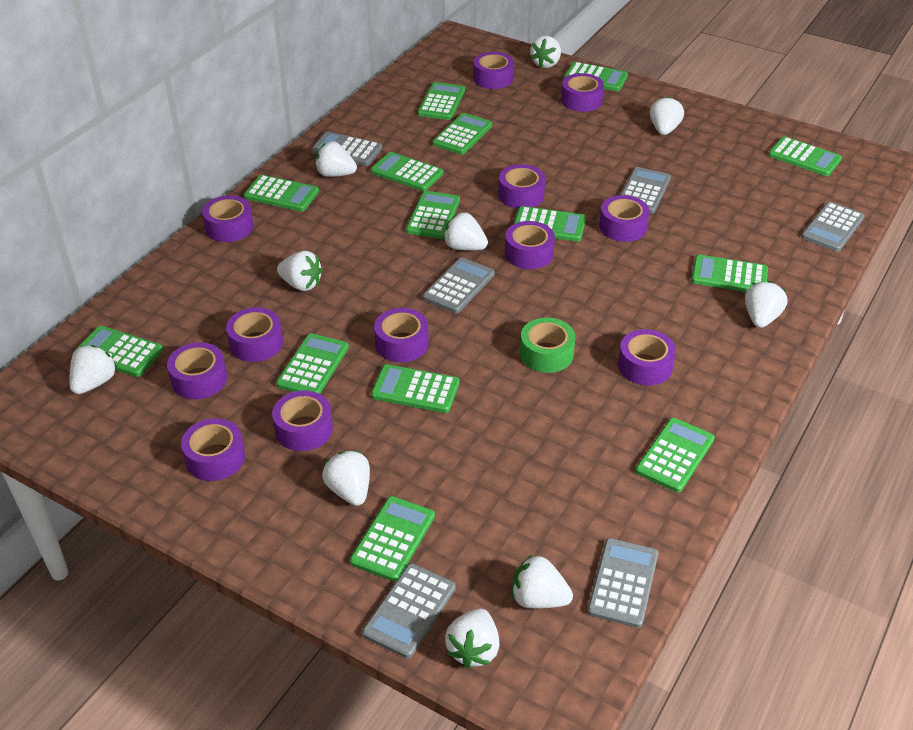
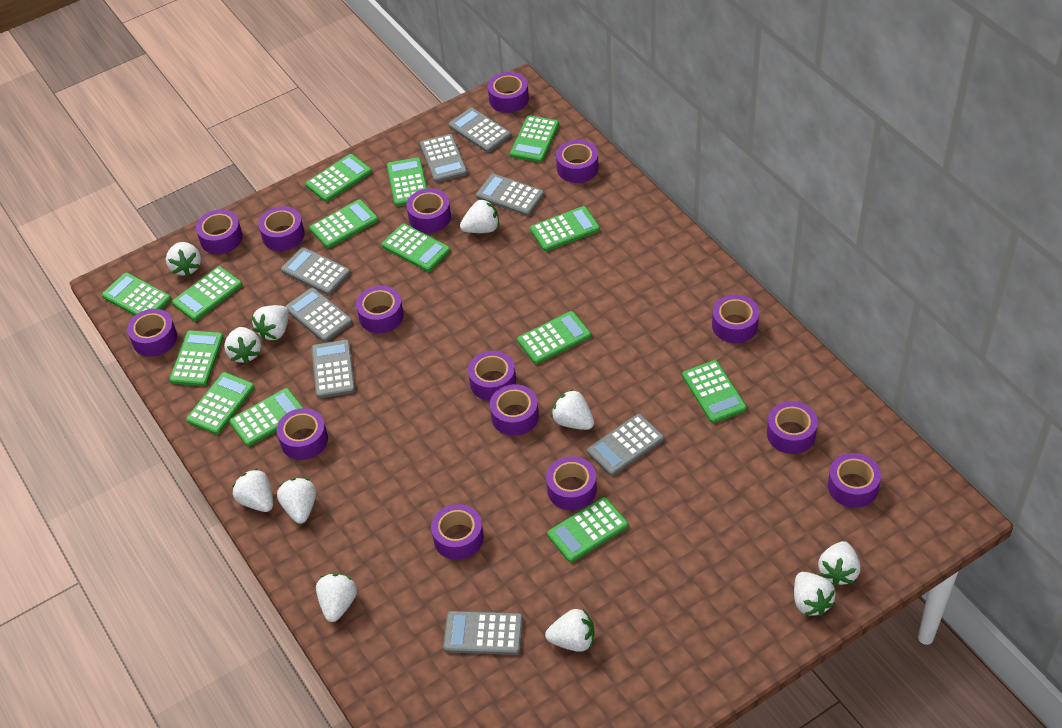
green tape: 1 -> 0
grey calculator: 6 -> 8
purple tape: 12 -> 15
white strawberry: 10 -> 11

